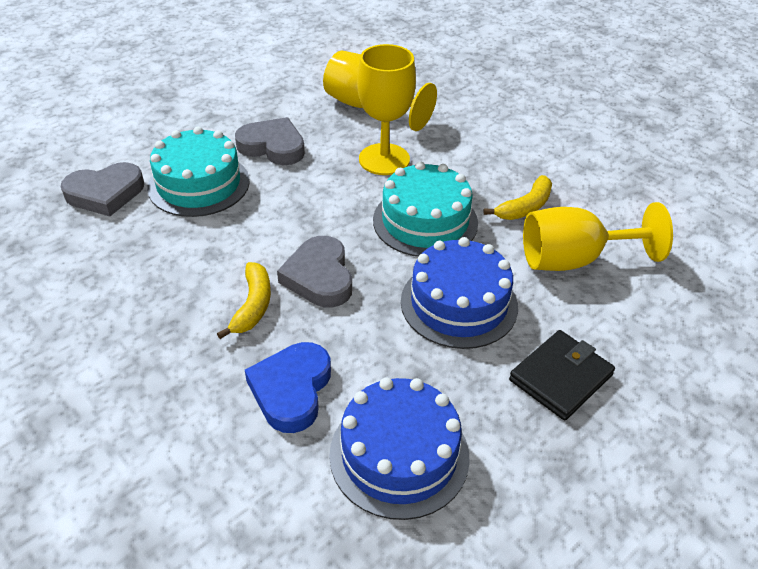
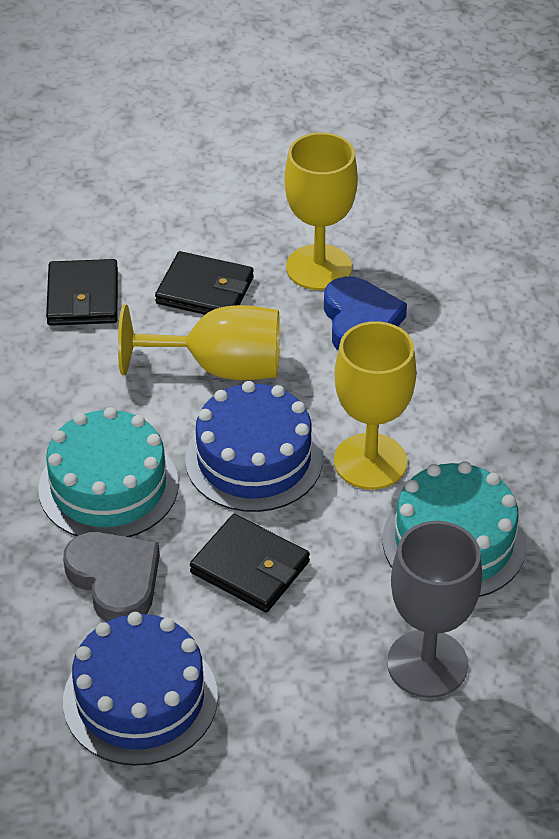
black wallet: 1 -> 3
grey goblet: 0 -> 1
grey heart: 3 -> 1
yellow banana: 2 -> 0

